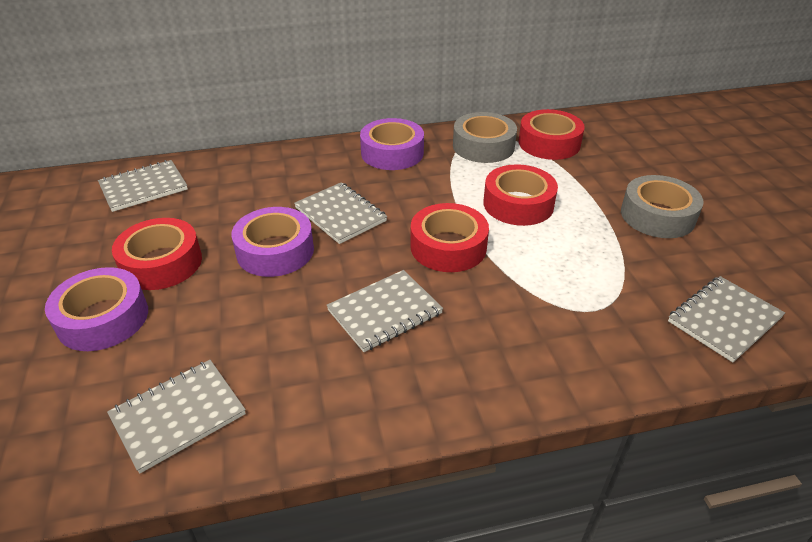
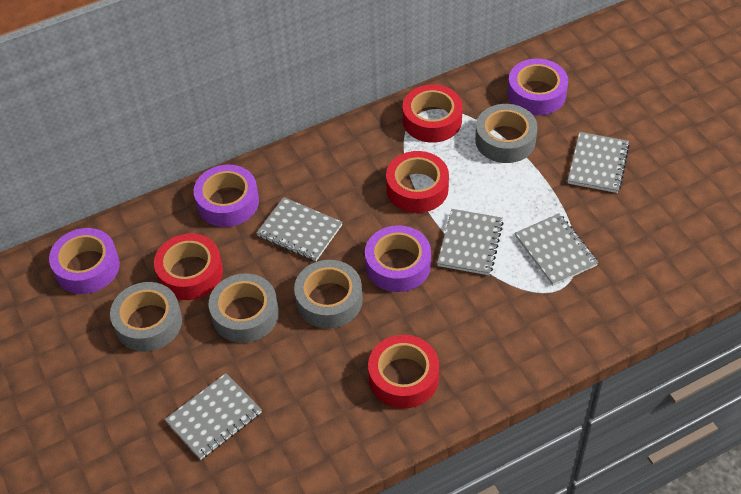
grey tape: 2 -> 4
purple tape: 3 -> 4

